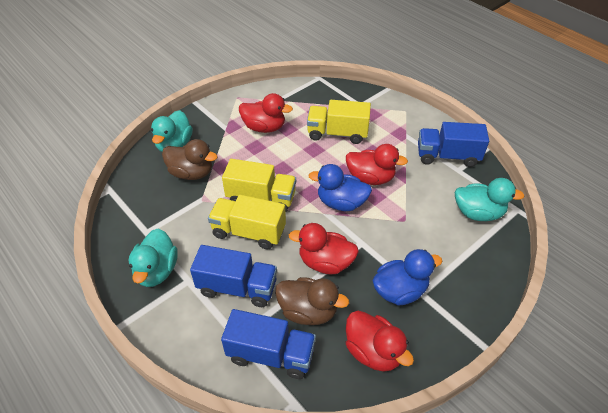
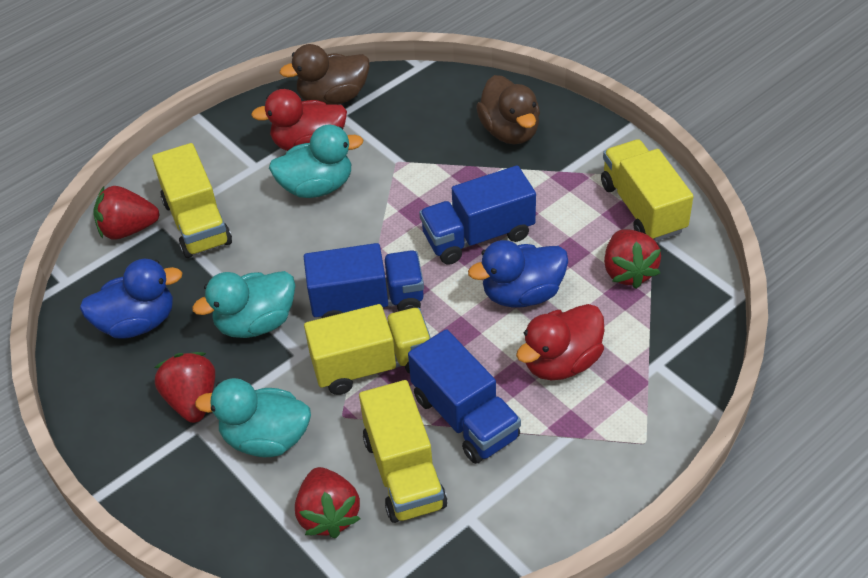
red duck: 4 -> 2
red strawberry: 0 -> 4
yellow truck: 3 -> 4

